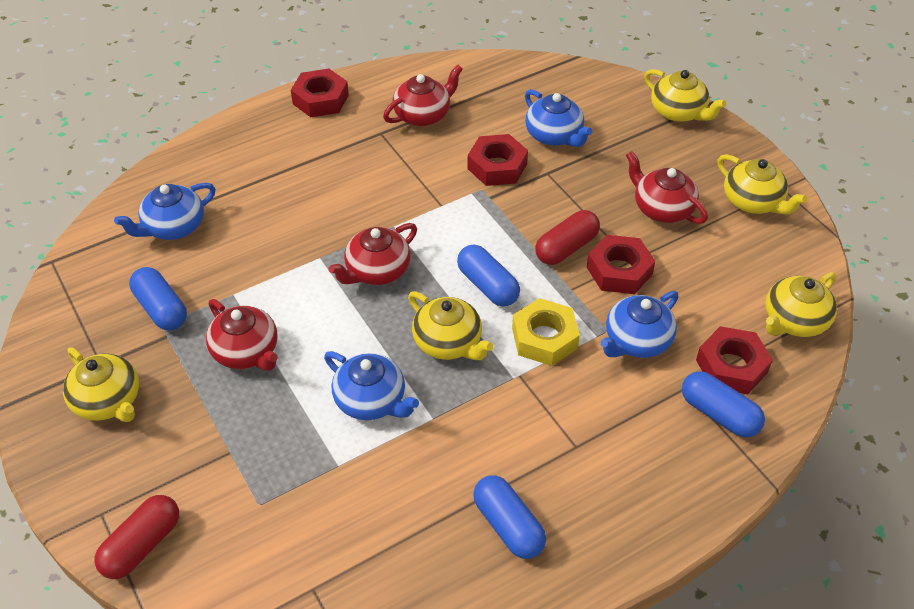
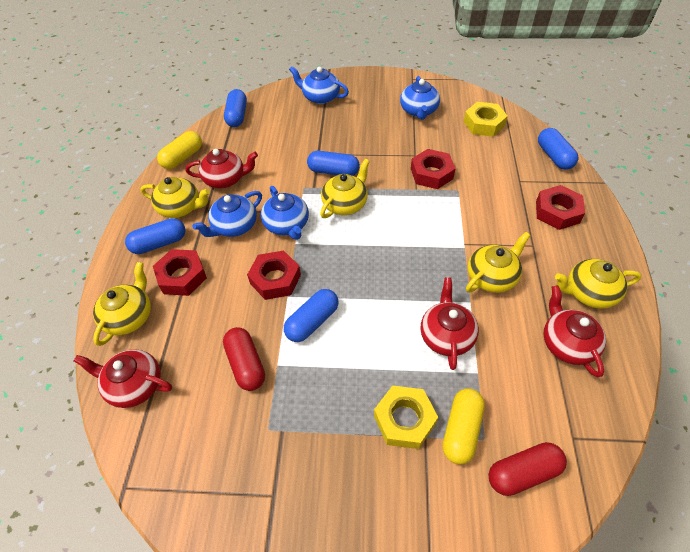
blue capsule: 4 -> 5
yellow capsule: 0 -> 2
yellow nut: 1 -> 2

